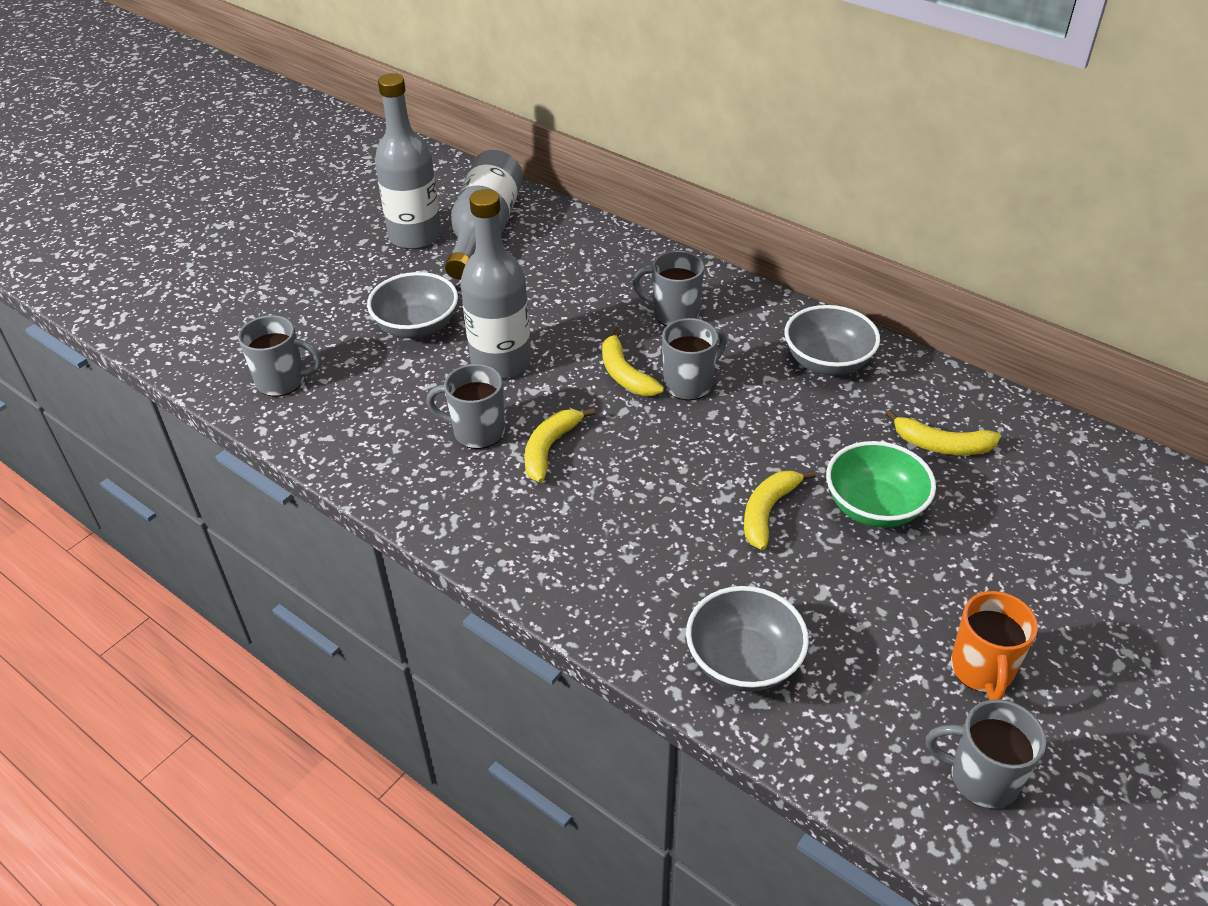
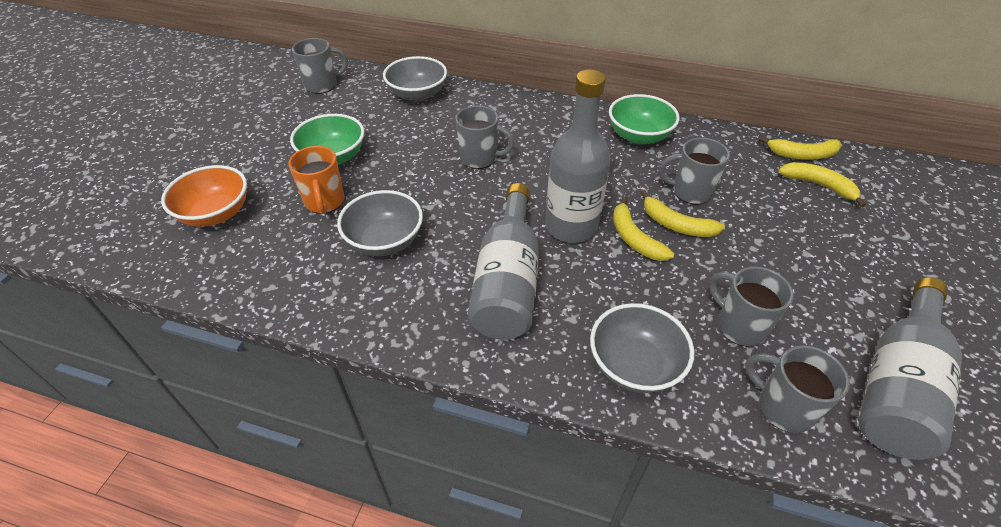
green bowl: 1 -> 2
orange bowl: 0 -> 1

